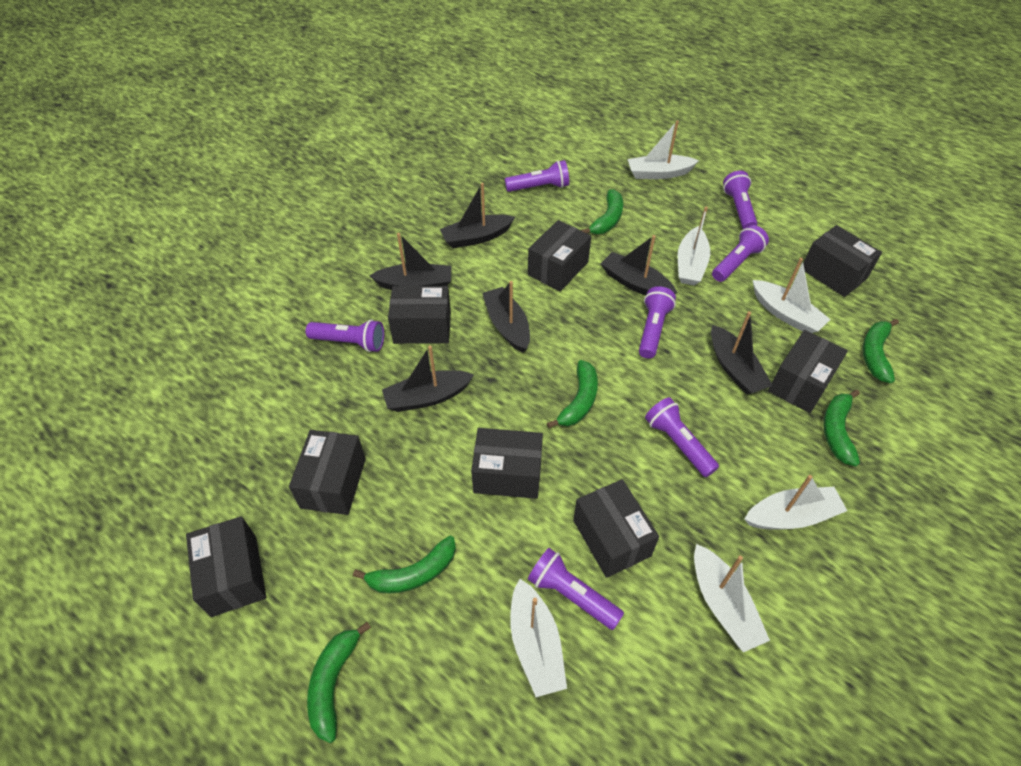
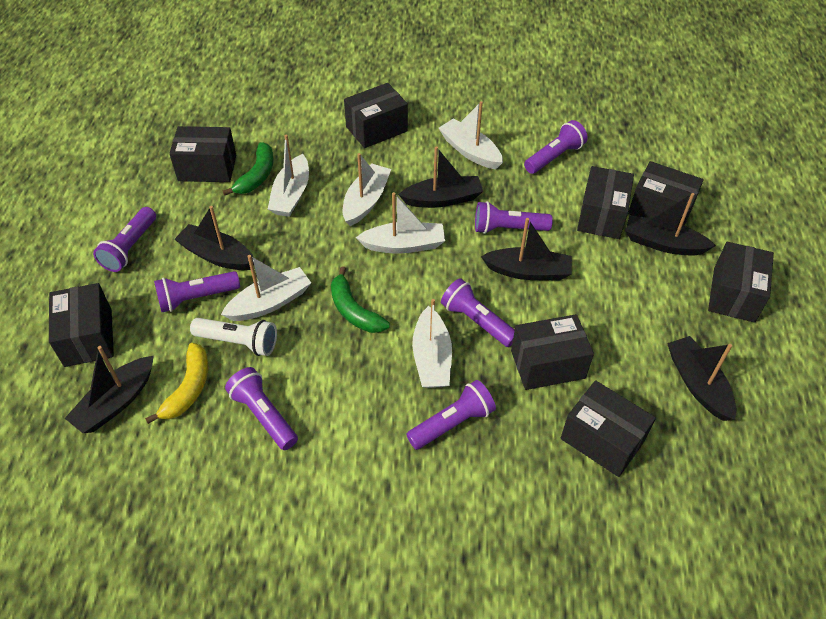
green banana: 6 -> 2
white flashlight: 0 -> 1
yellow banana: 0 -> 1

